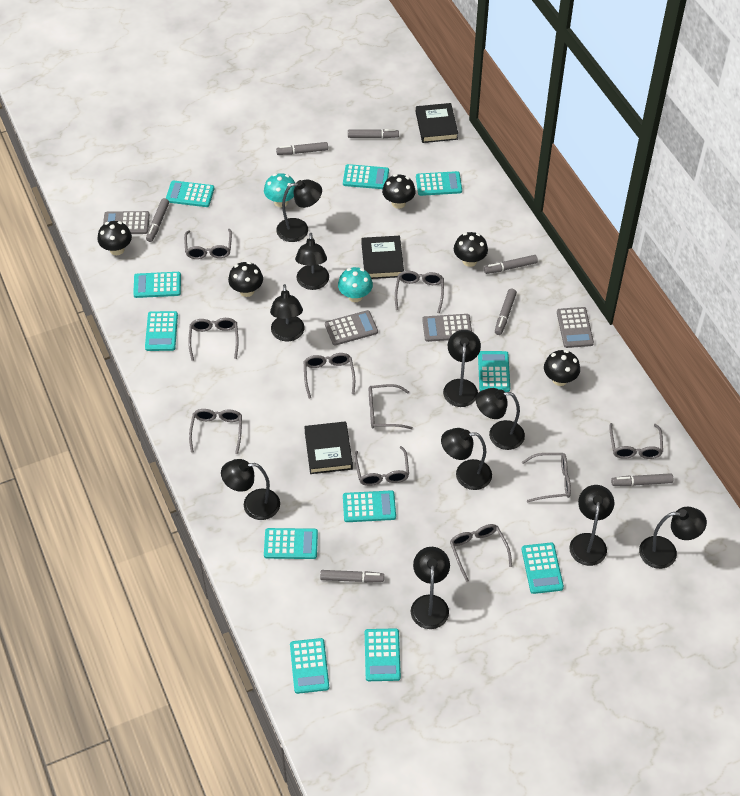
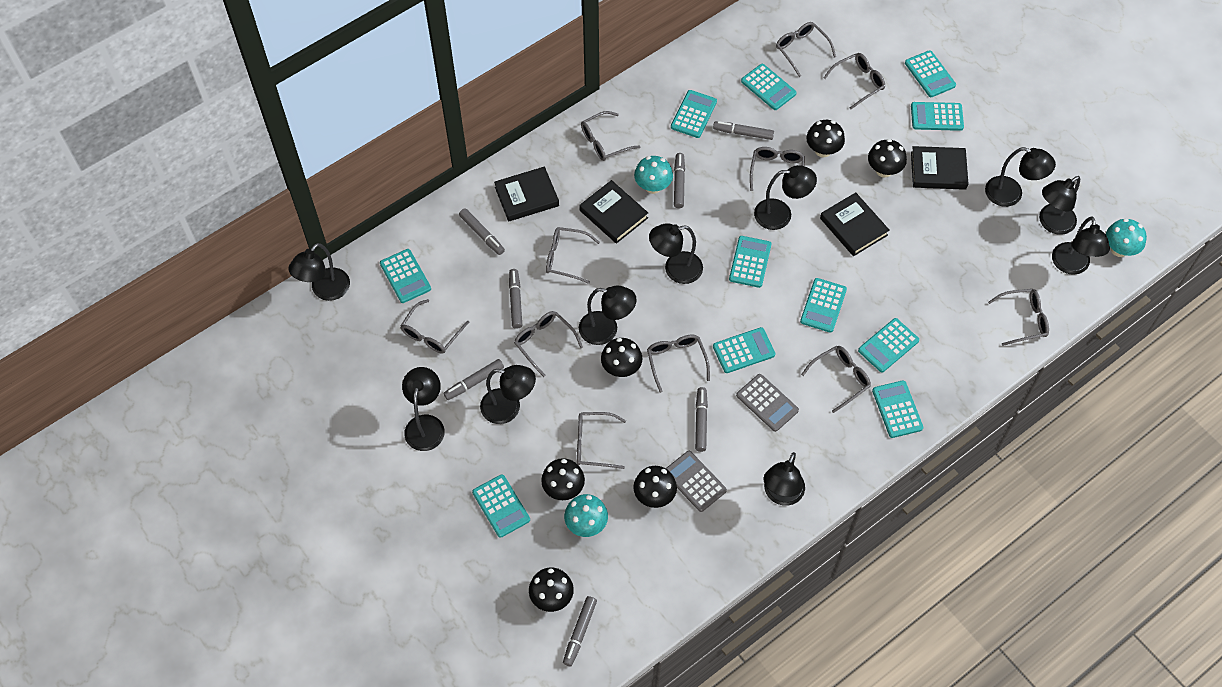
black book: 3 -> 4
black mushroom: 5 -> 6
grey calculator: 4 -> 2
grey glasses: 10 -> 11
turquoise mushroom: 2 -> 3

